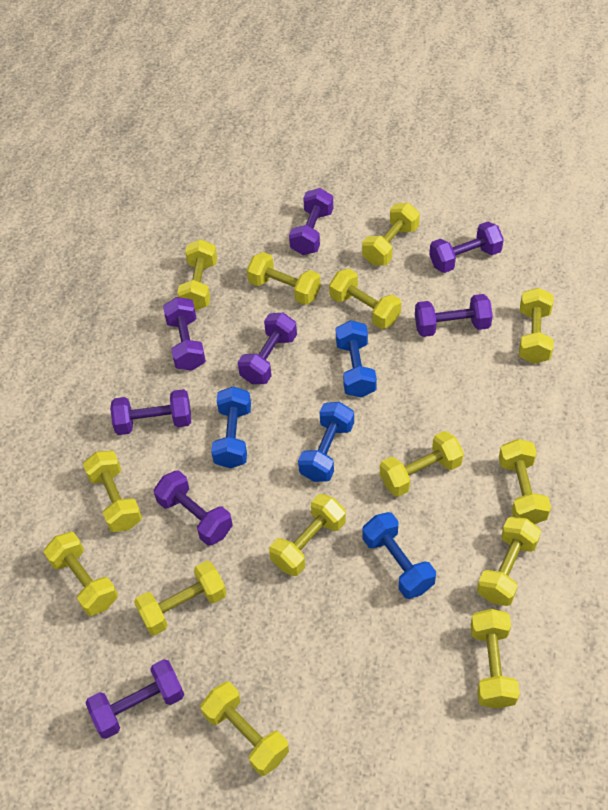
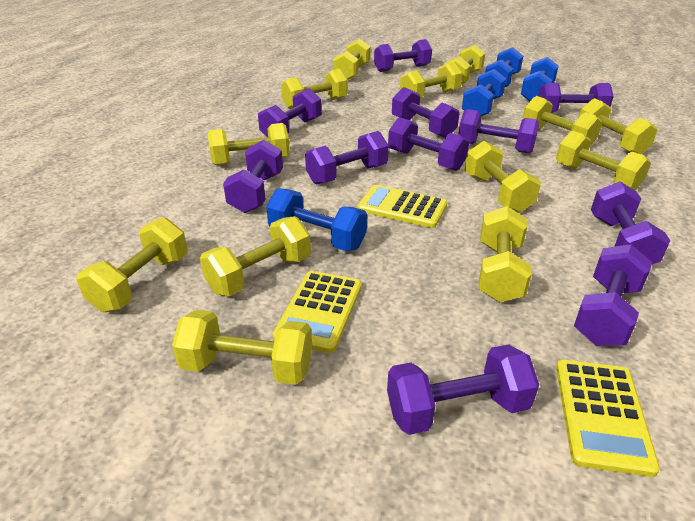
purple dumbbell: 8 -> 11
yellow calculator: 0 -> 3
yellow dumbbell: 14 -> 13

